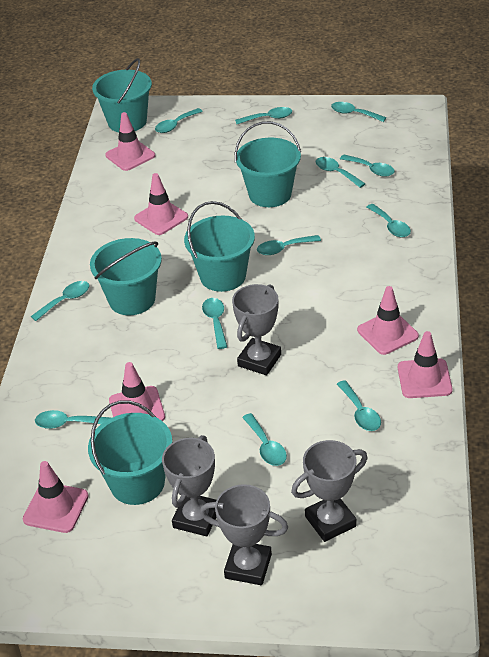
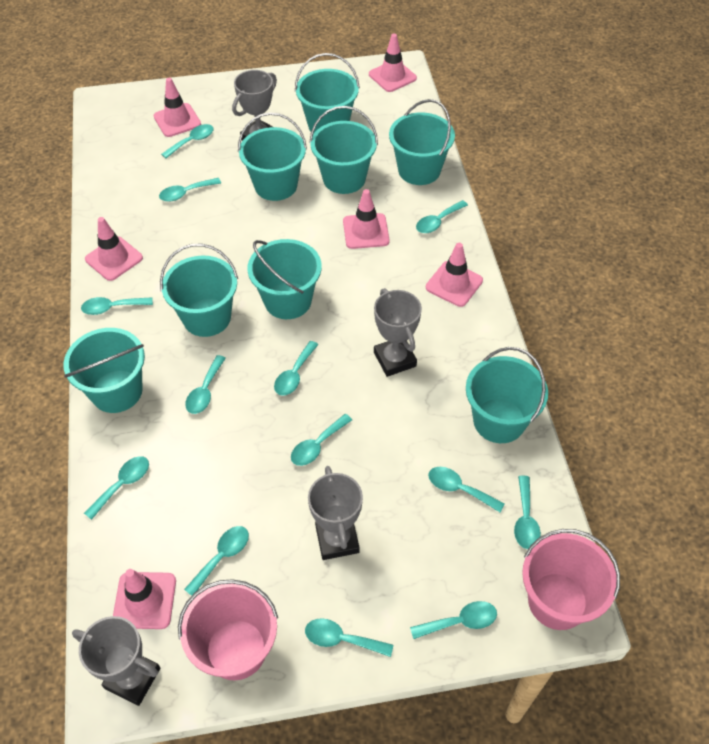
pink bucket: 0 -> 2
turquoise bucket: 5 -> 8
turquoise spoon: 12 -> 13

